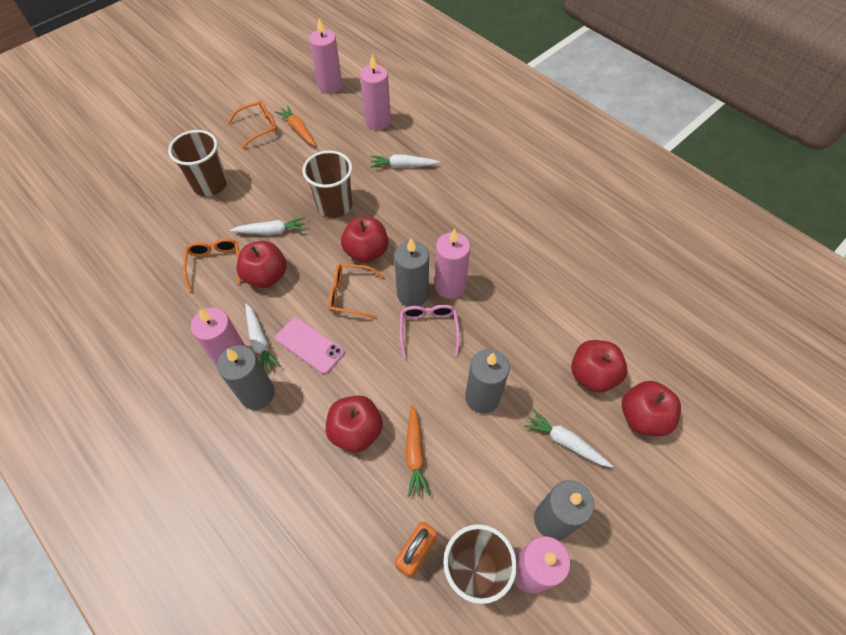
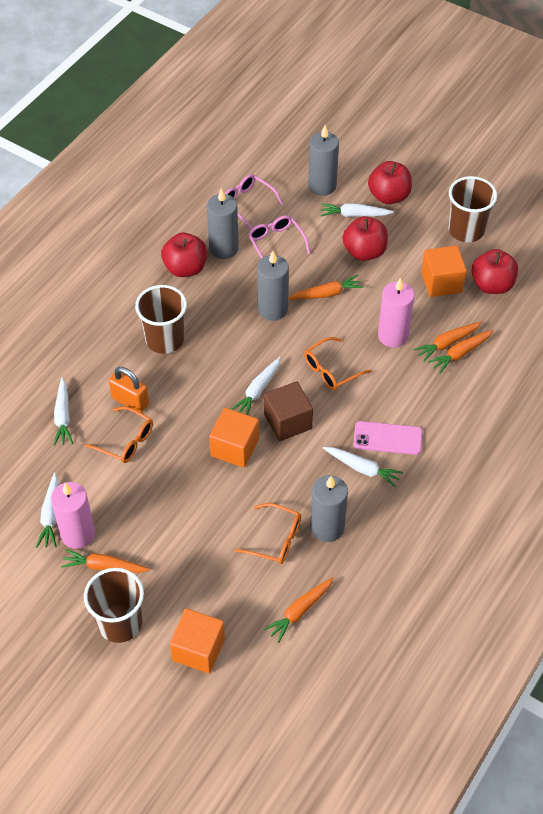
brown cube: 0 -> 1
orange carrot: 2 -> 5
orange cube: 0 -> 3
pink candle: 5 -> 2
pink glasses: 1 -> 2
red apple: 5 -> 4
white carrot: 4 -> 5

